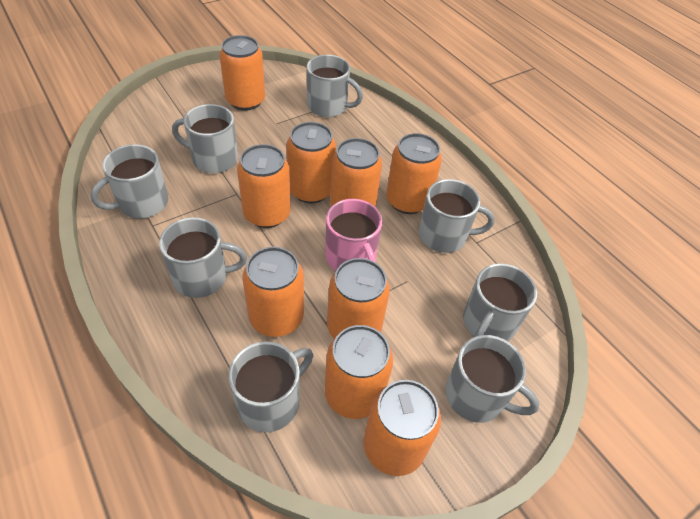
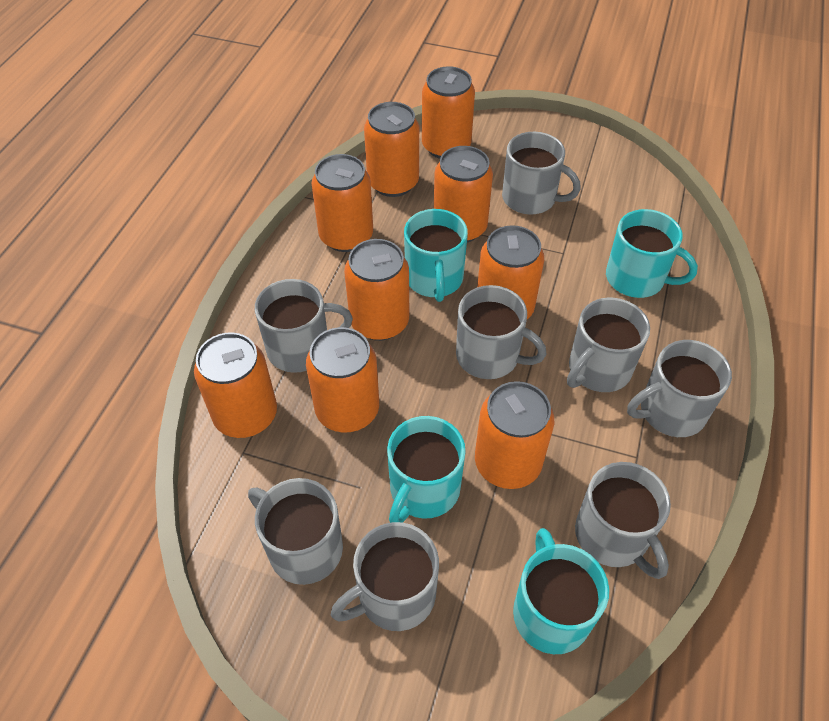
pink mug: 1 -> 0
turquoise mug: 0 -> 4

